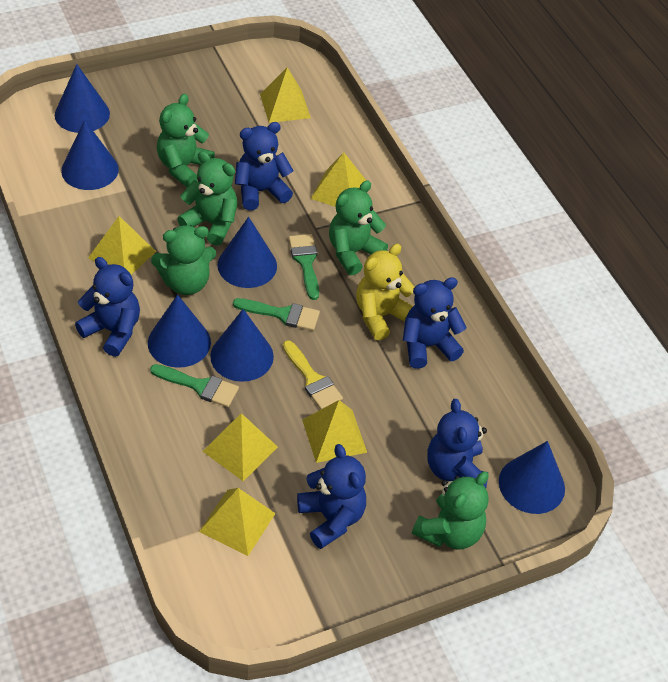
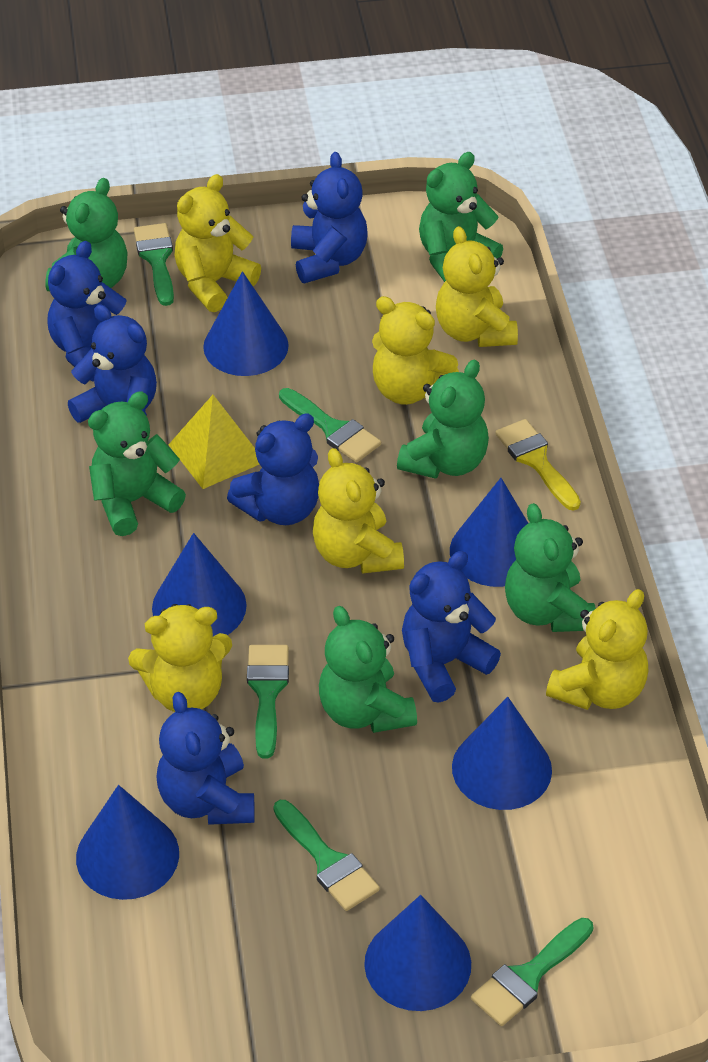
blue teddy bear: 5 -> 6
green brush: 3 -> 5
green teddy bear: 5 -> 6
yellow pyramid: 6 -> 1
yellow teddy bear: 1 -> 6

